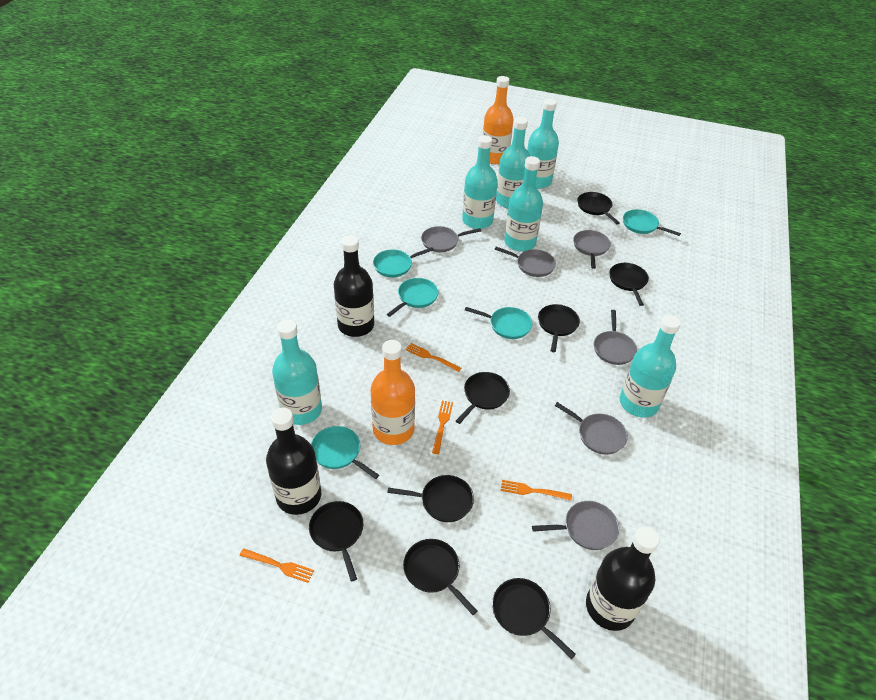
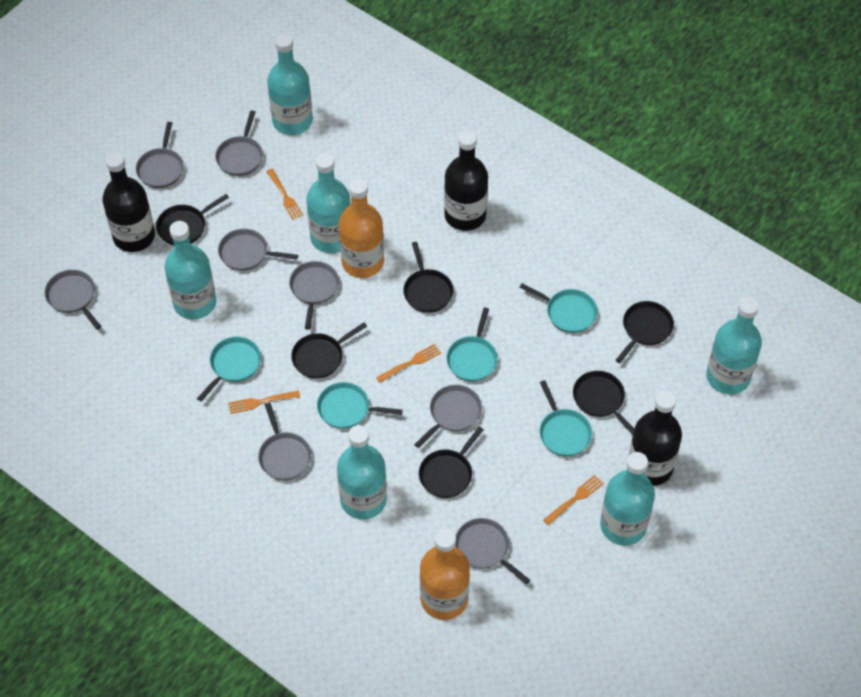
black pan: 8 -> 6
grey pan: 6 -> 8

